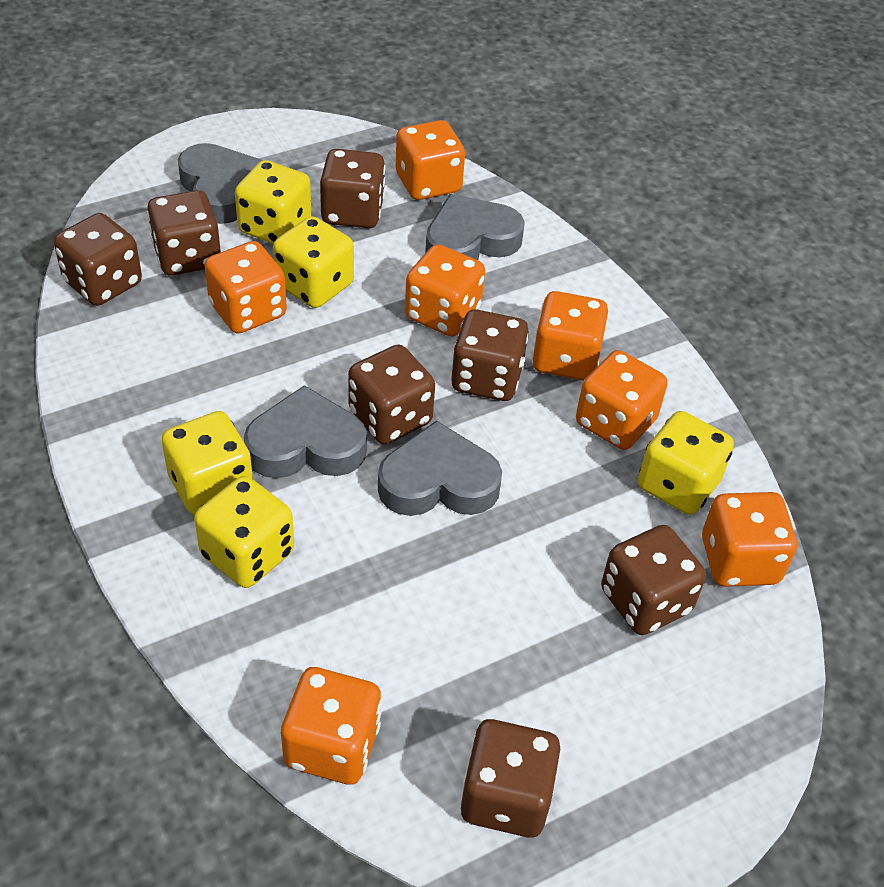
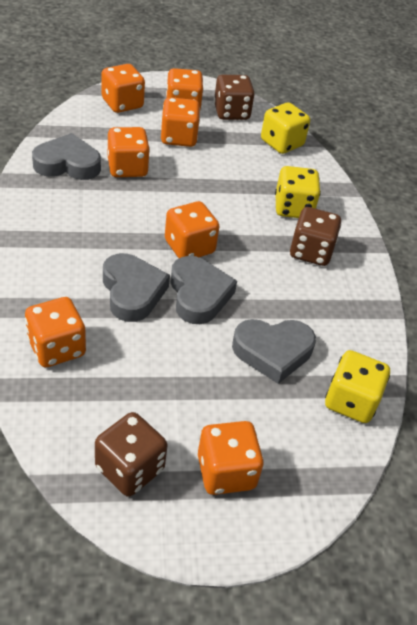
brown dice: 7 -> 3
yellow dice: 5 -> 3

